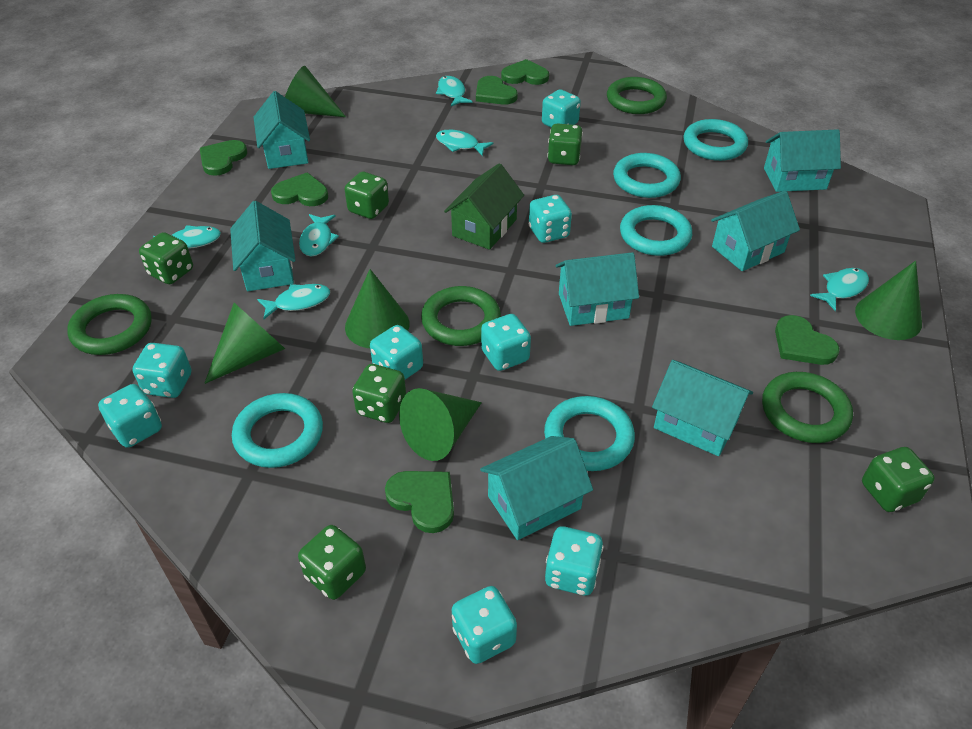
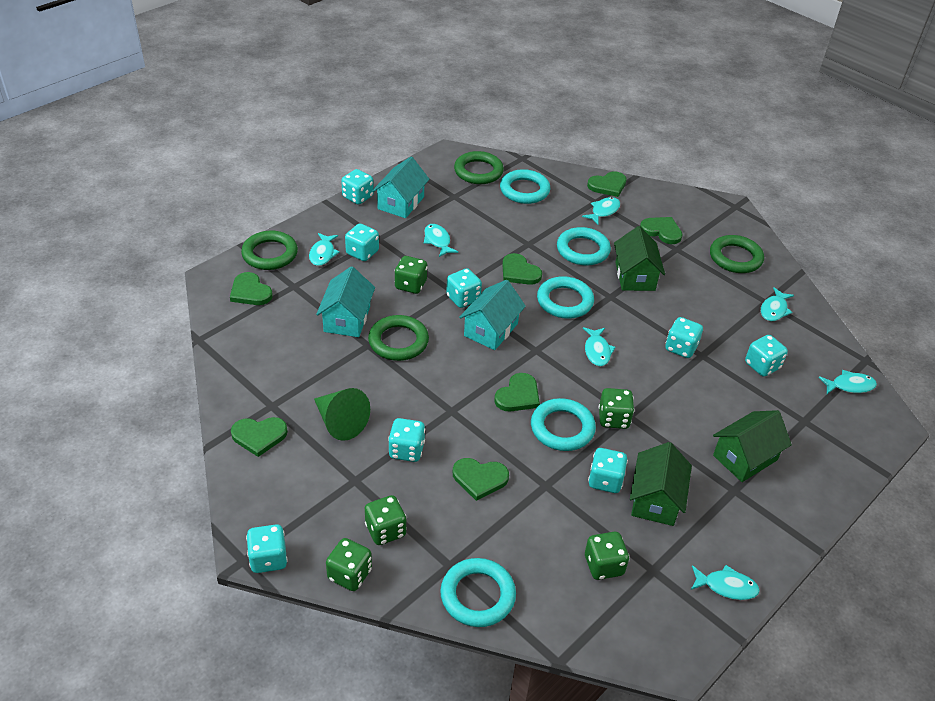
green cone: 5 -> 1
green dice: 6 -> 5
green heart: 6 -> 7
green house: 1 -> 3
turquoise fish: 6 -> 7
turquoise house: 7 -> 3

